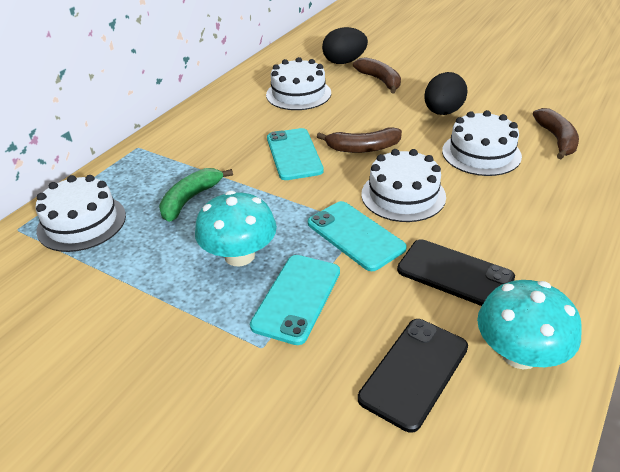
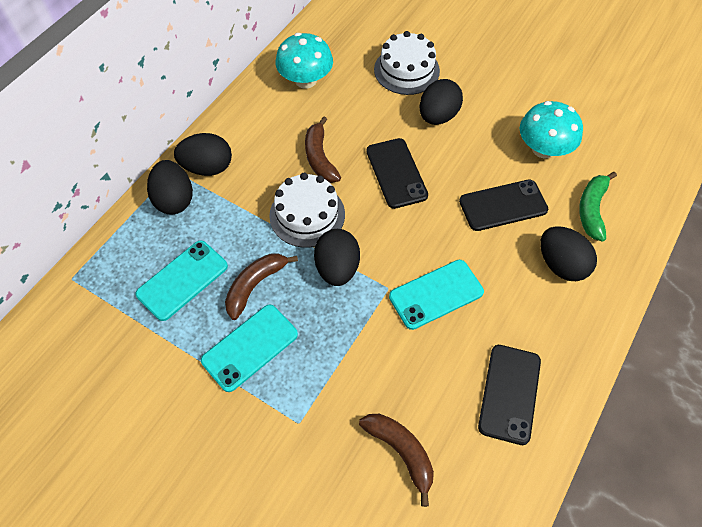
black egg: 2 -> 5
black phone: 2 -> 3
white cake: 4 -> 2

